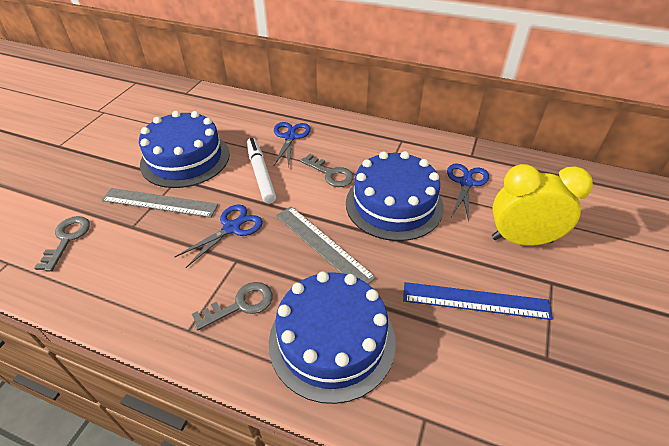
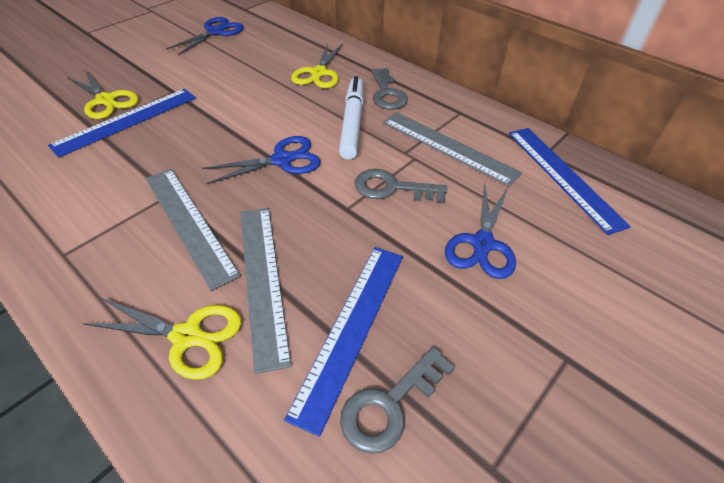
blue cake: 3 -> 0
blue ruler: 1 -> 3
grey ruler: 2 -> 3
yellow clock: 1 -> 0
yellow scissors: 0 -> 3

